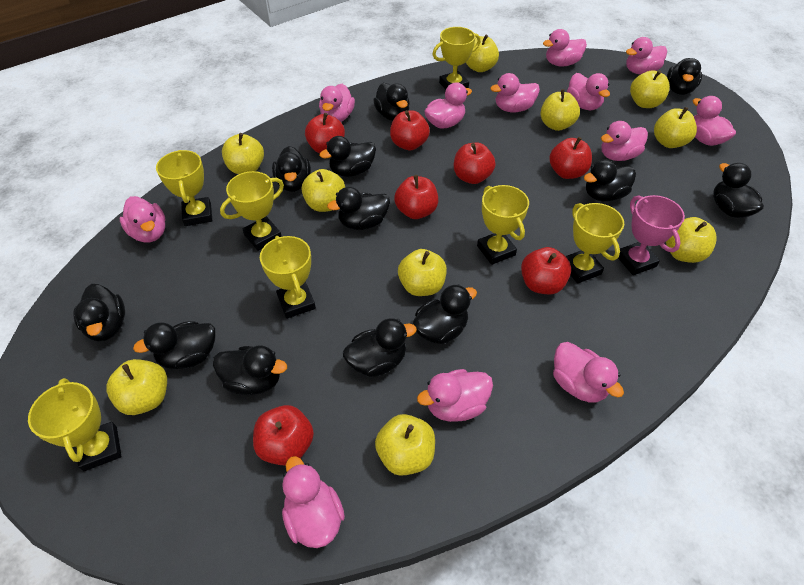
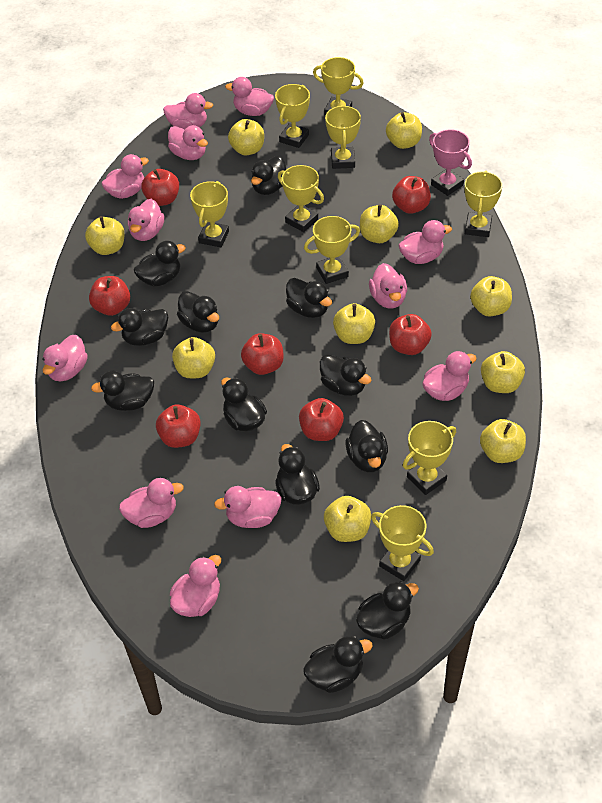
yellow trophy: 7 -> 9

